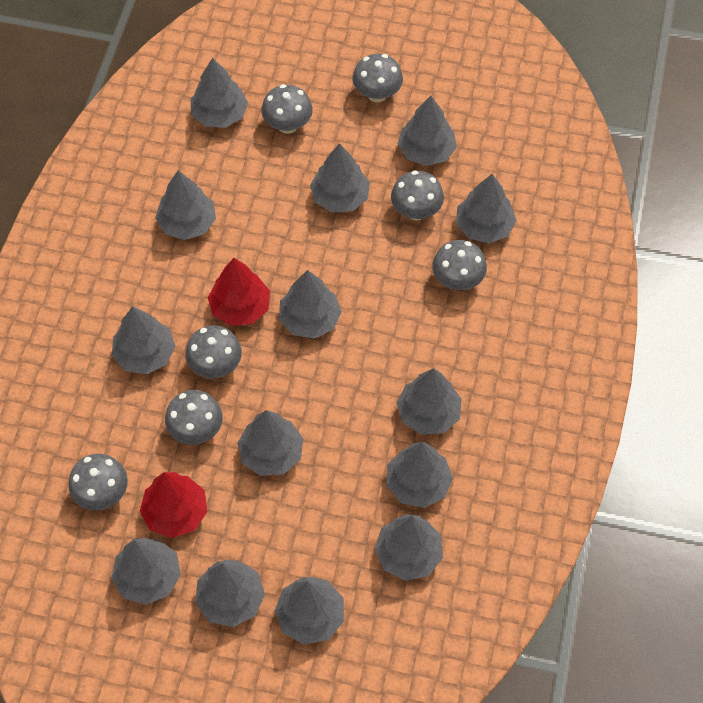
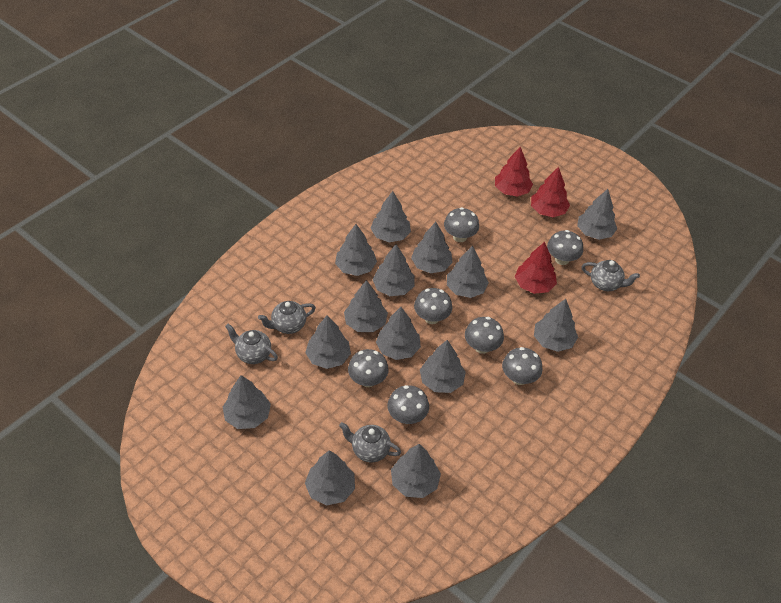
grey teapot: 0 -> 4
red tree: 2 -> 3

